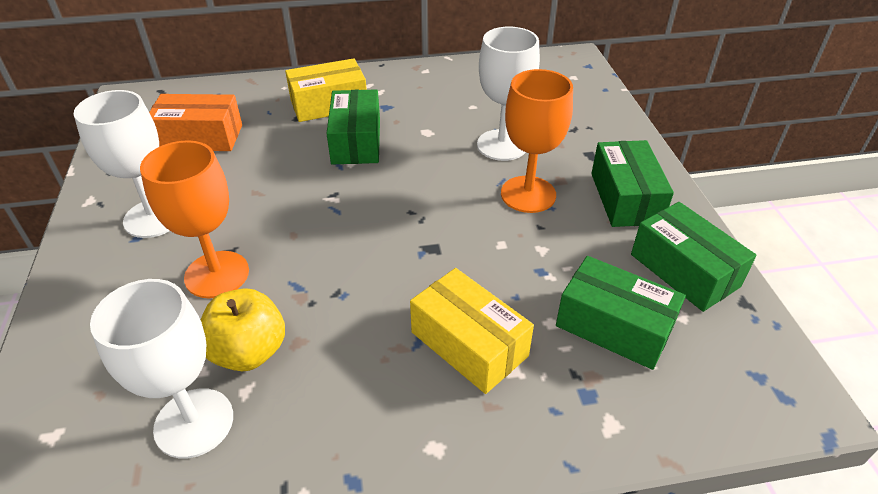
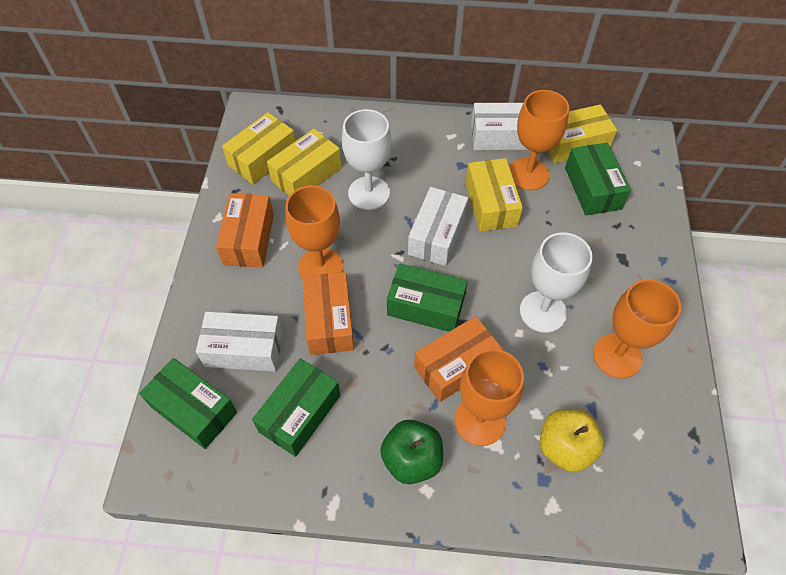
green apple: 0 -> 1
orange box: 1 -> 3
orange goblet: 2 -> 4
white box: 0 -> 3
white goblet: 3 -> 2
yellow box: 2 -> 4

